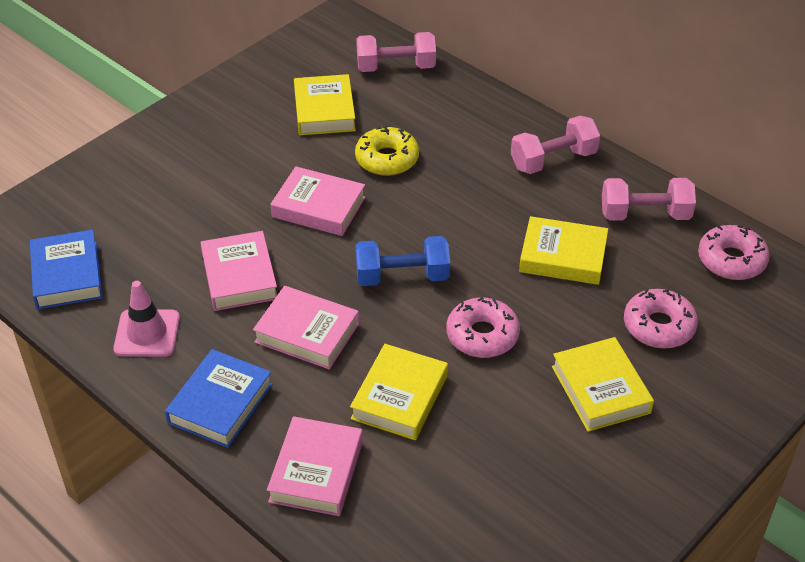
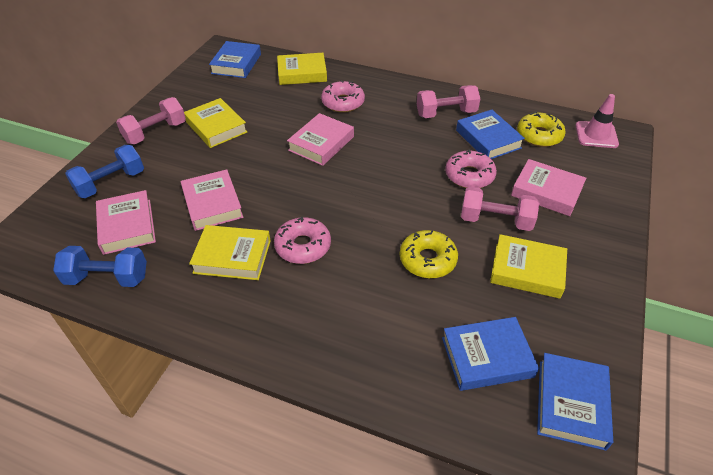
blue book: 2 -> 4
blue dumbbell: 1 -> 2
yellow donut: 1 -> 2

